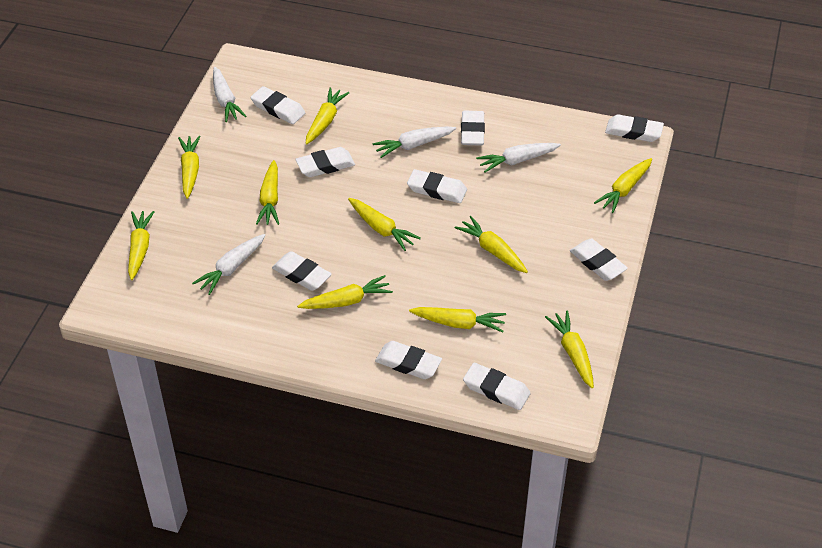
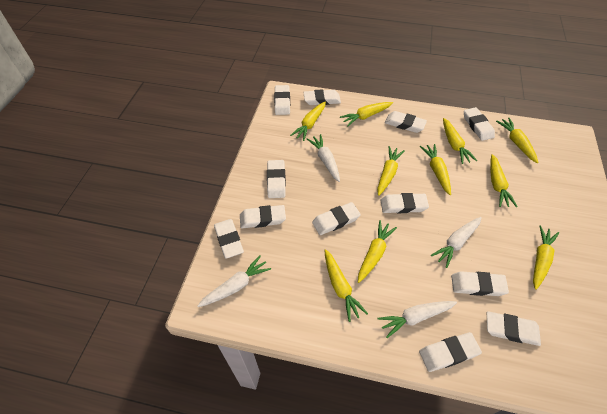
white eraser: 9 -> 12

